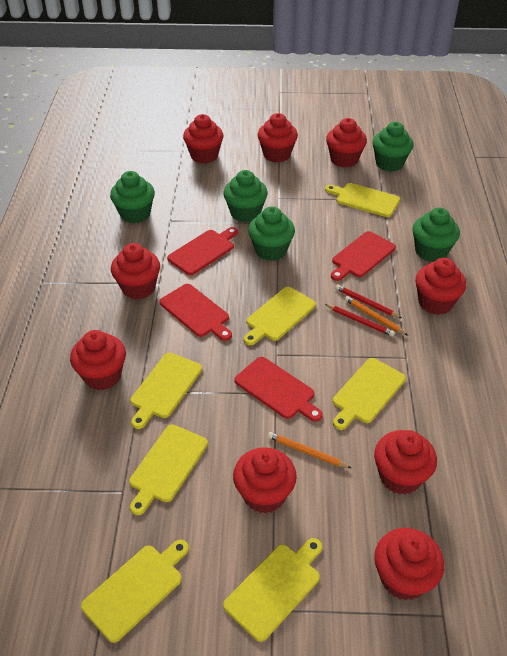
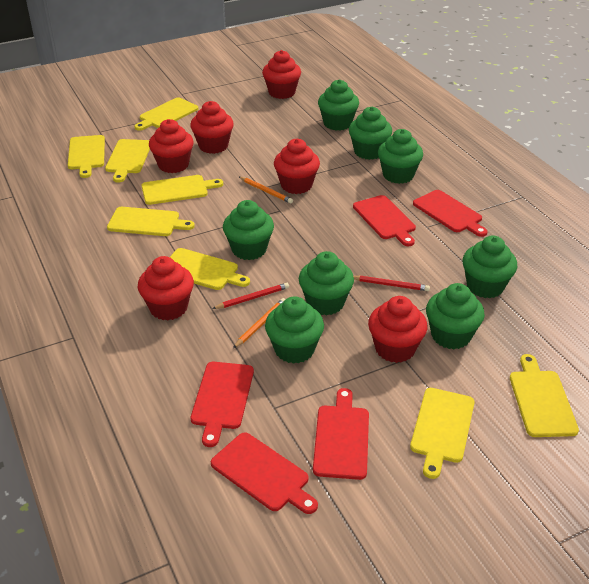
green cupcake: 5 -> 8
red cupcake: 9 -> 6
red cutting board: 4 -> 5
yellow cutting board: 7 -> 8

